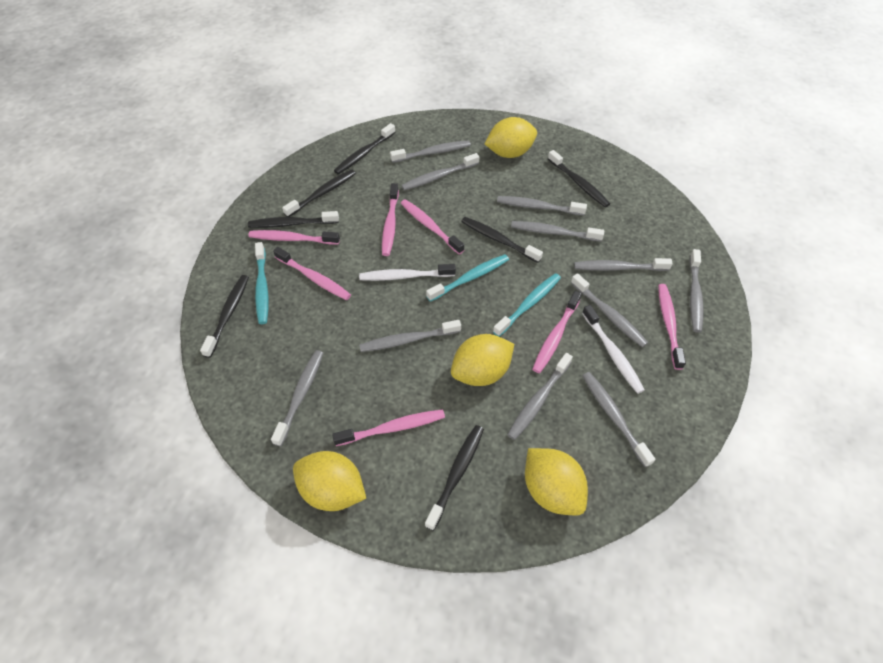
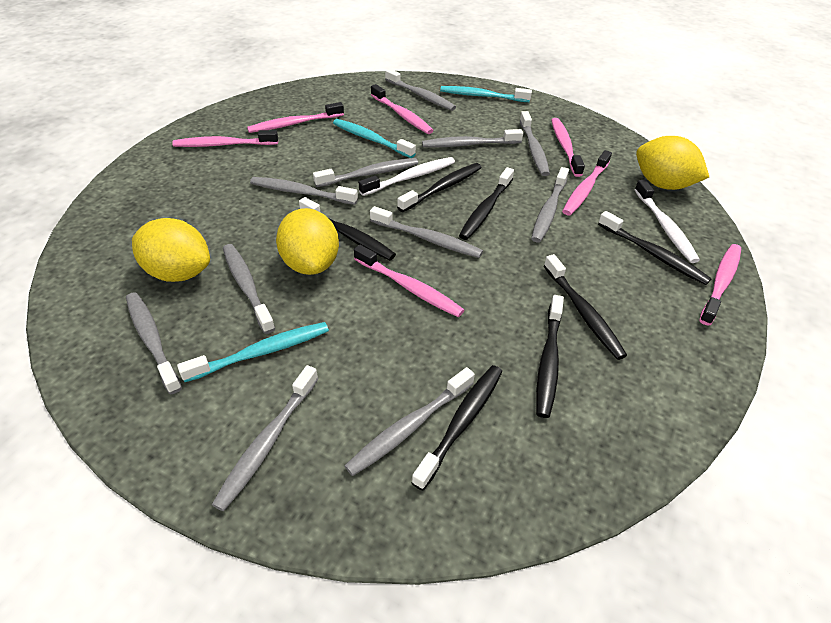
yellow lemon: 4 -> 3

